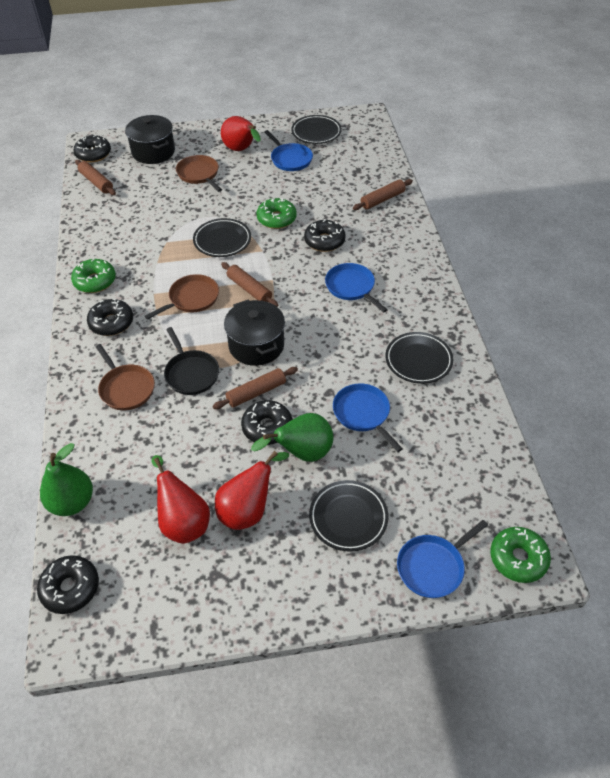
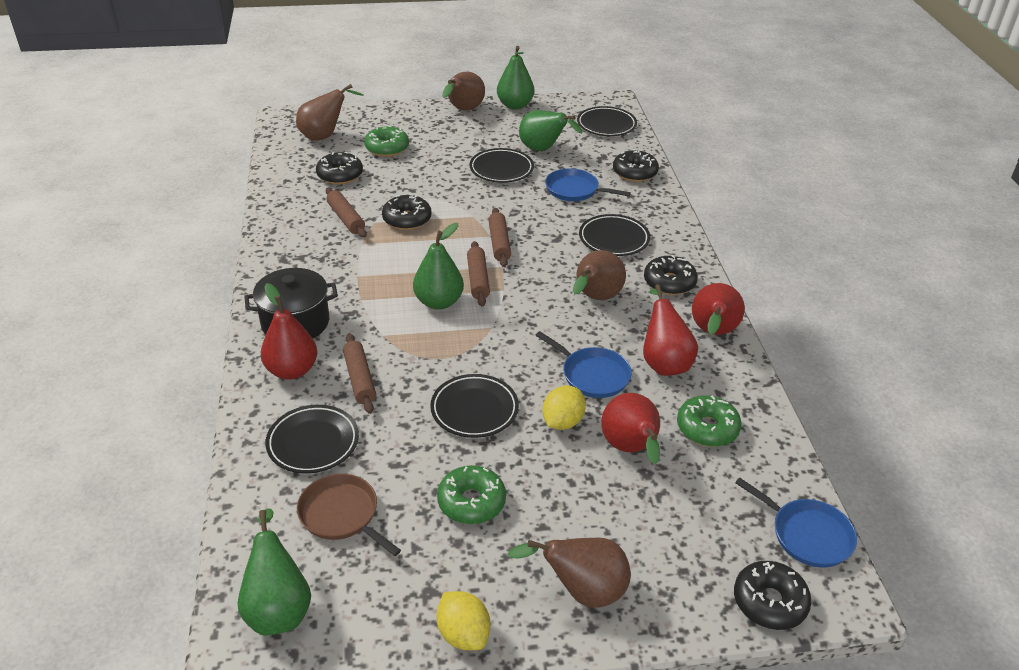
black pan: 1 -> 0
black plate: 4 -> 5
black pot: 2 -> 1
blue pan: 4 -> 3
brown pan: 3 -> 1
brown pear: 0 -> 4
green pear: 2 -> 4
red pear: 3 -> 4
yellow lemon: 0 -> 2

